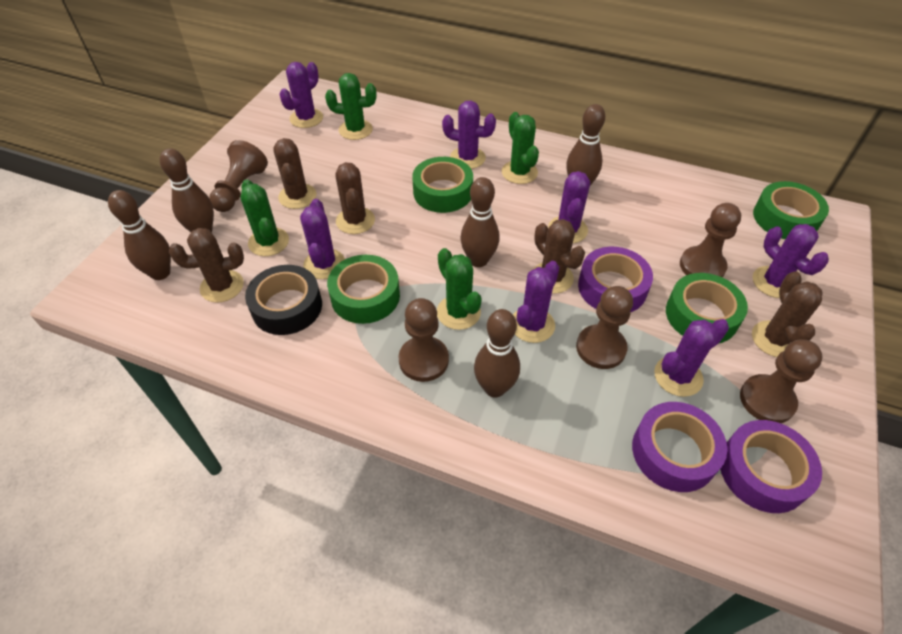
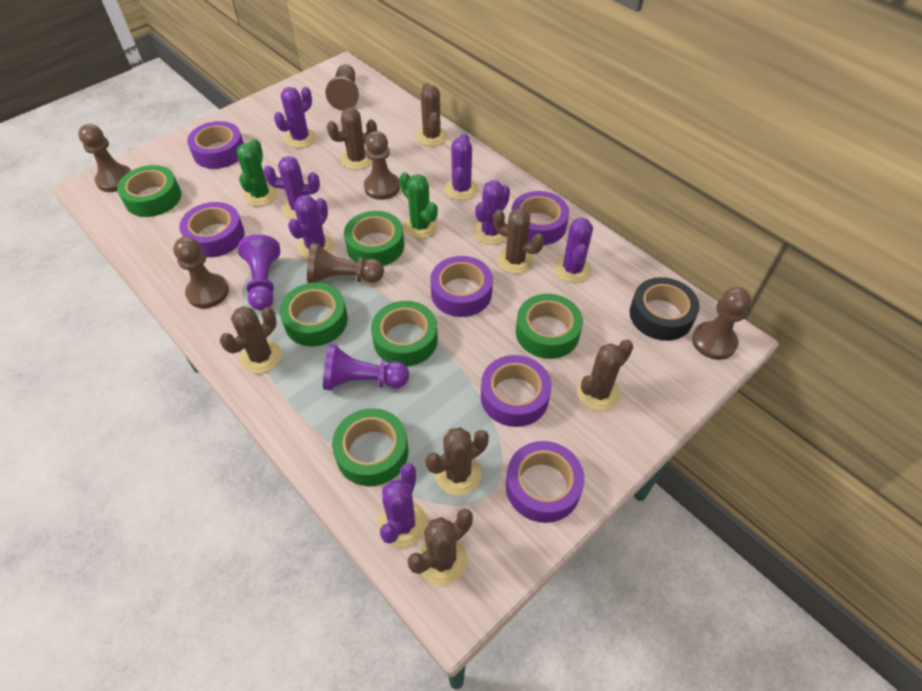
brown bowling pin: 5 -> 0
brown cactus: 5 -> 7
brown pawn: 5 -> 6
green cactus: 4 -> 2
green tape: 4 -> 6
purple pawn: 0 -> 2
purple tape: 3 -> 6

